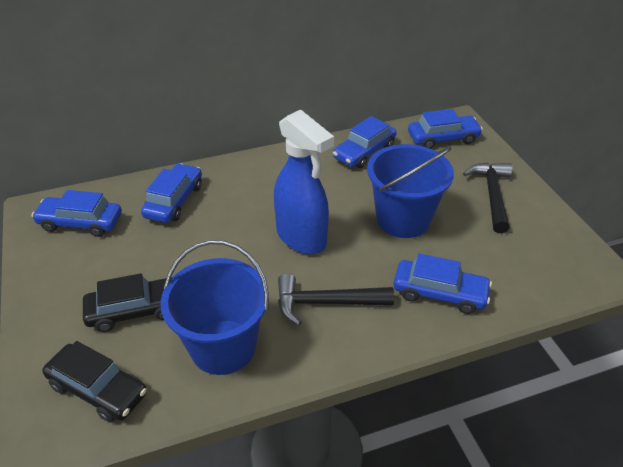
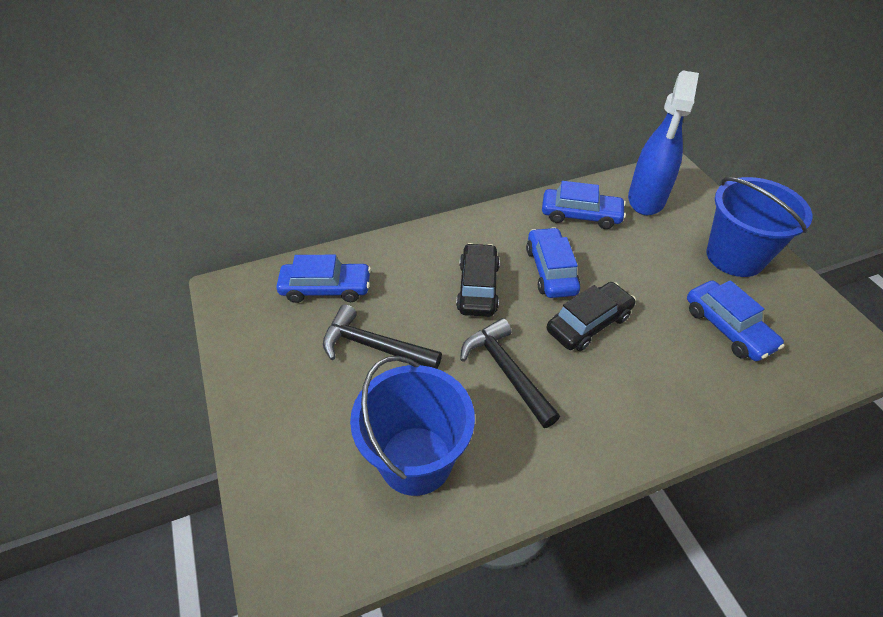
blue car: 5 -> 4

